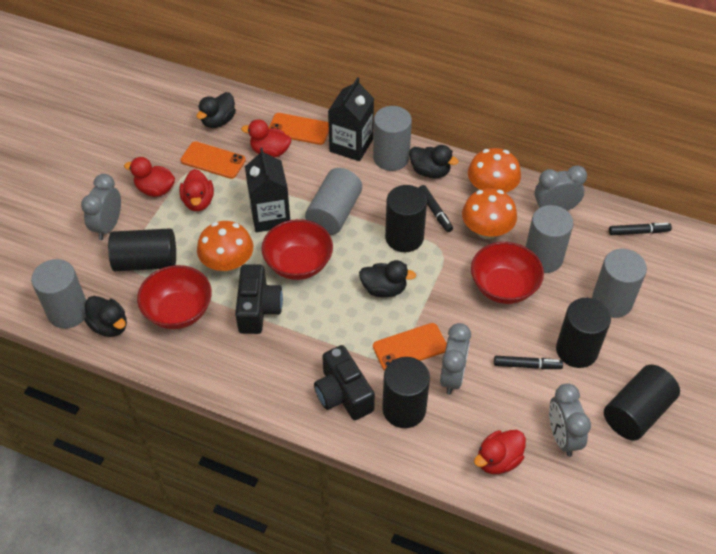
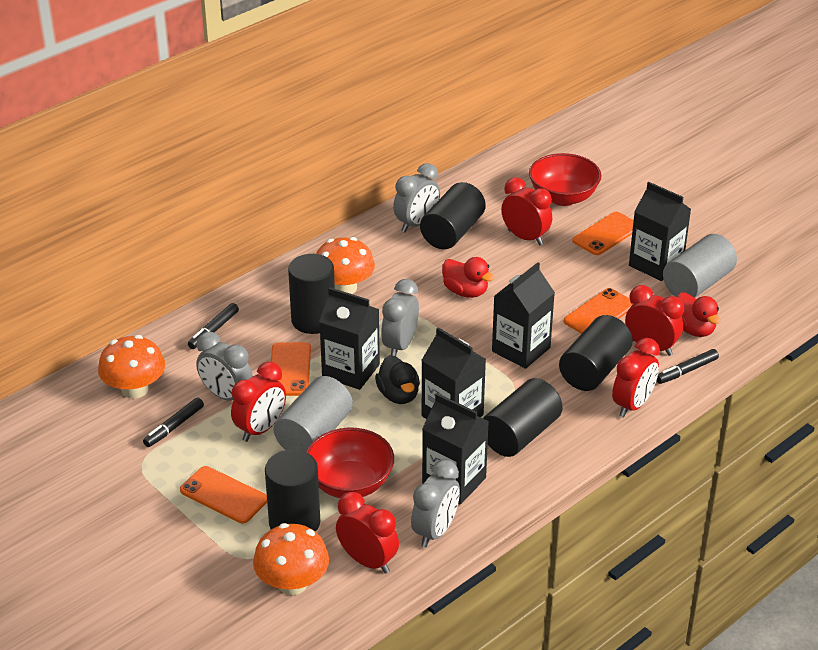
black camera: 2 -> 0
black carton: 2 -> 5
black duck: 4 -> 1
grey cylinder: 5 -> 2
orange phone: 3 -> 4
red bowl: 3 -> 2
red clock: 0 -> 5
red duck: 4 -> 2

